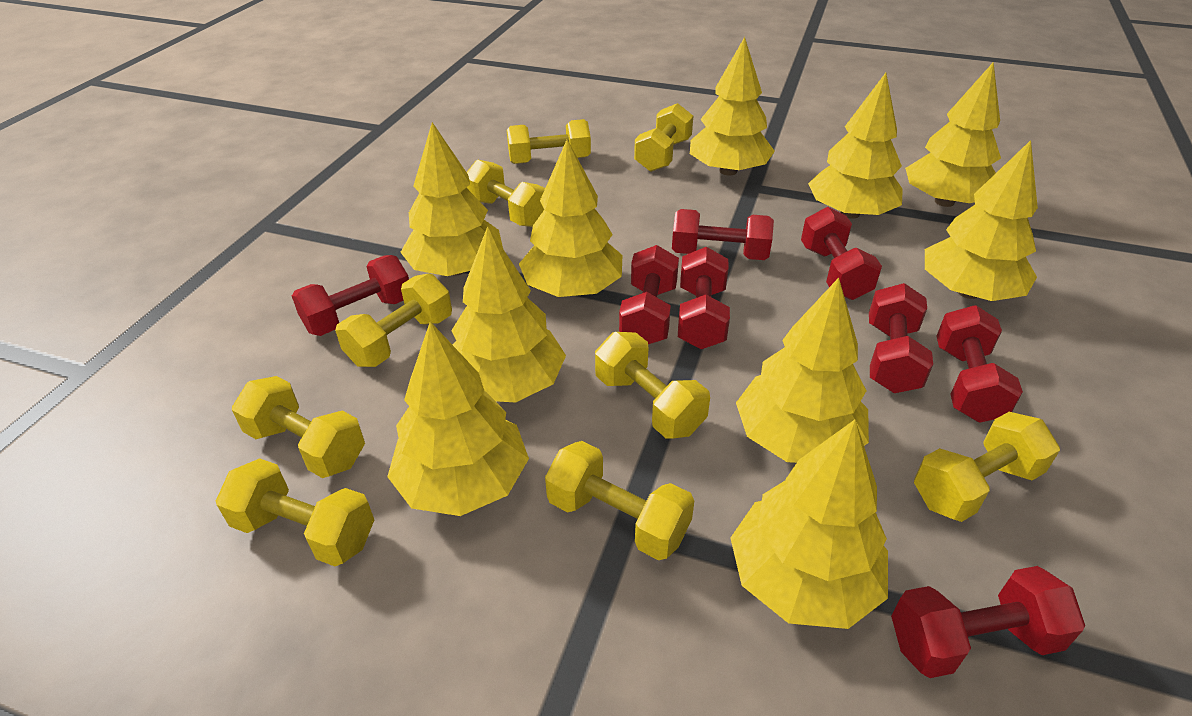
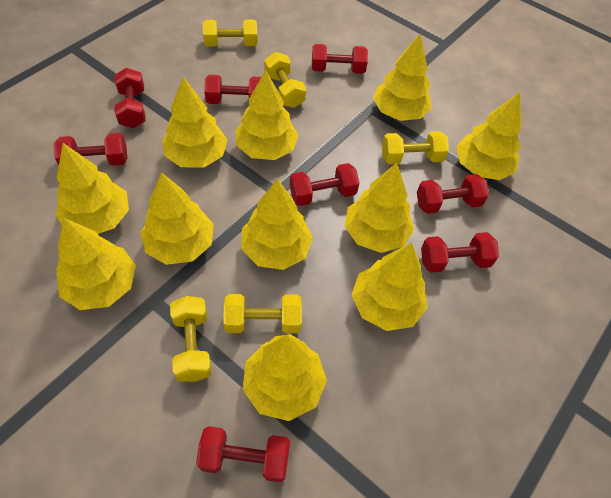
yellow dumbbell: 9 -> 5
yellow tree: 10 -> 11

